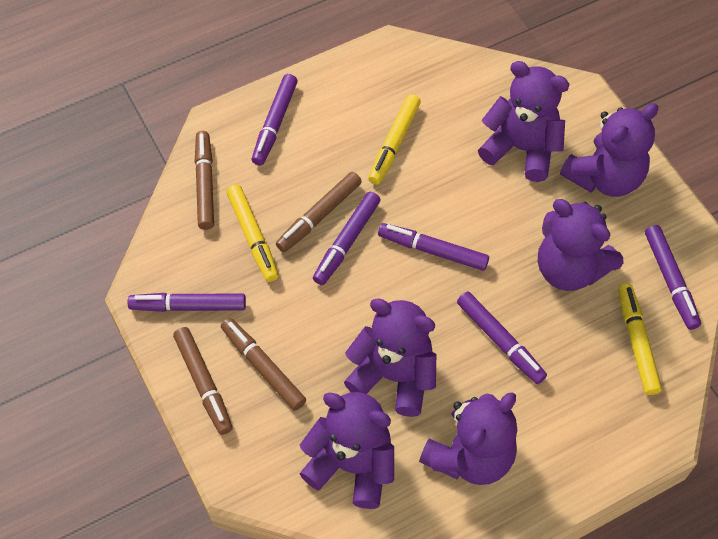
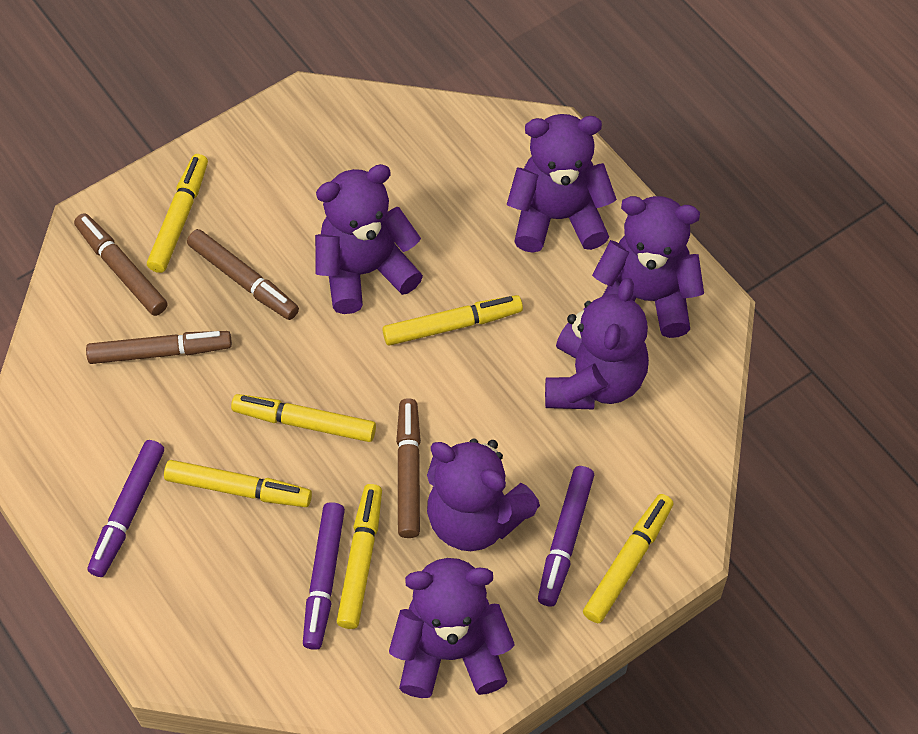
purple marker: 6 -> 3
yellow marker: 3 -> 6

